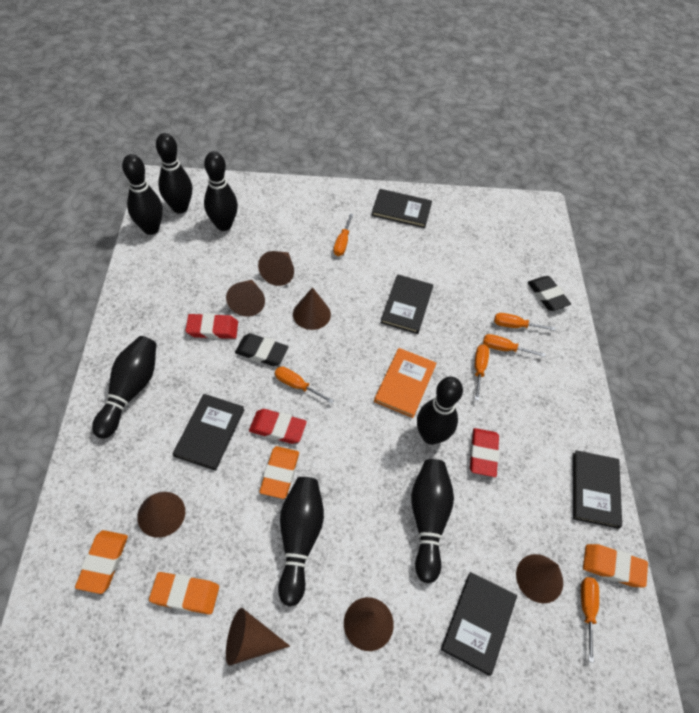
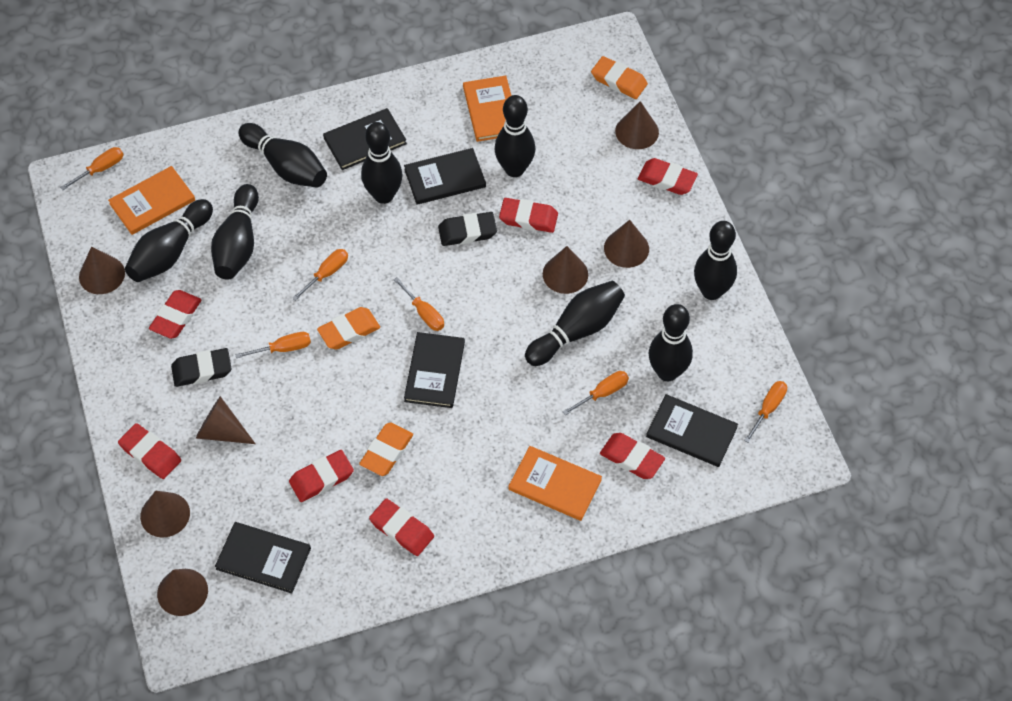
black bowling pin: 7 -> 8
orange book: 1 -> 3
orange eraser: 4 -> 3
red eraser: 3 -> 7

